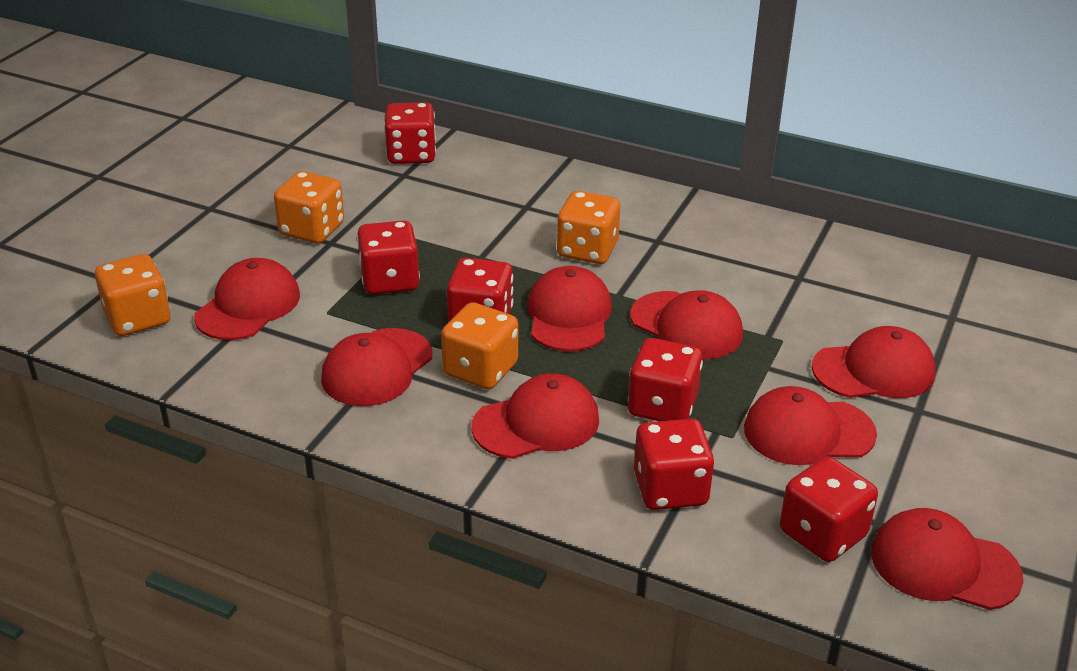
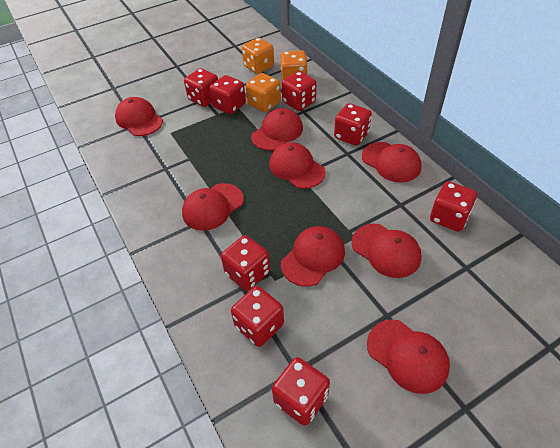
orange dice: 4 -> 3
red dice: 6 -> 8

